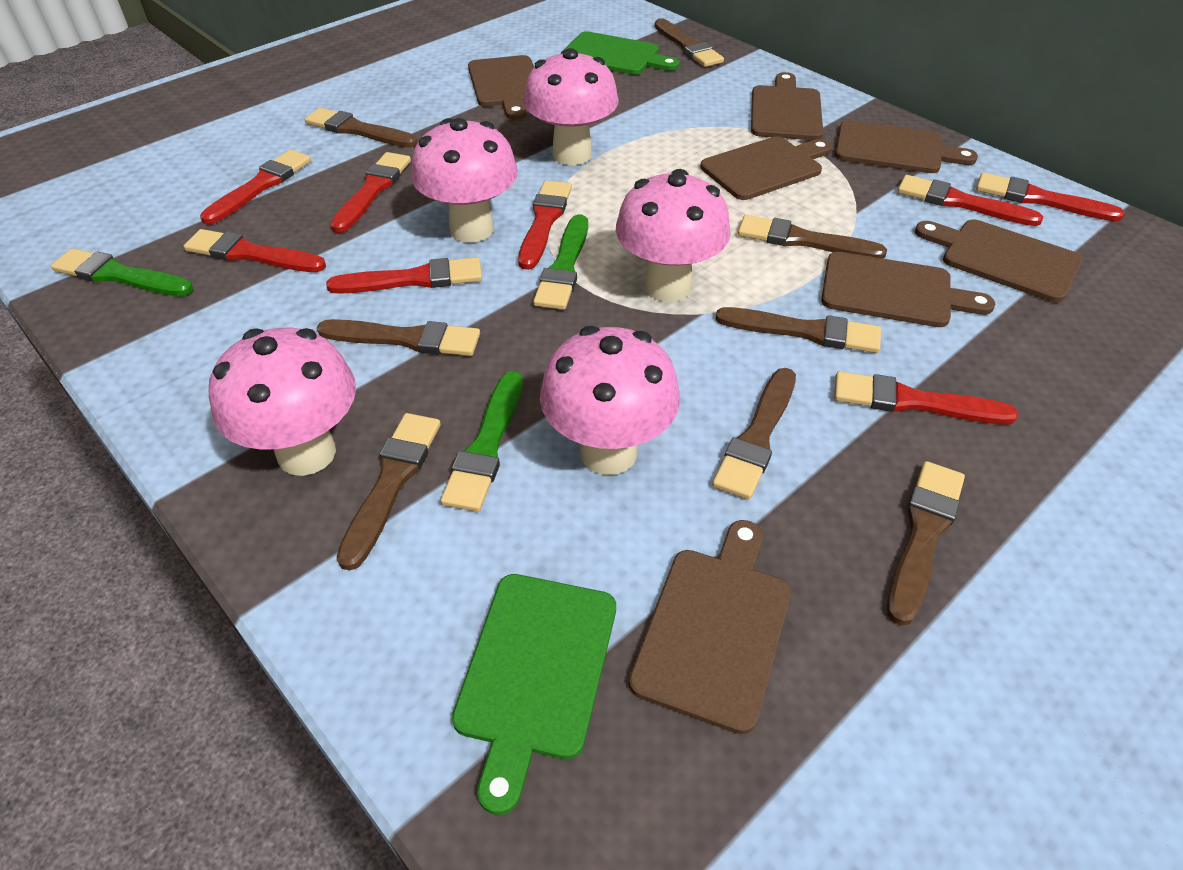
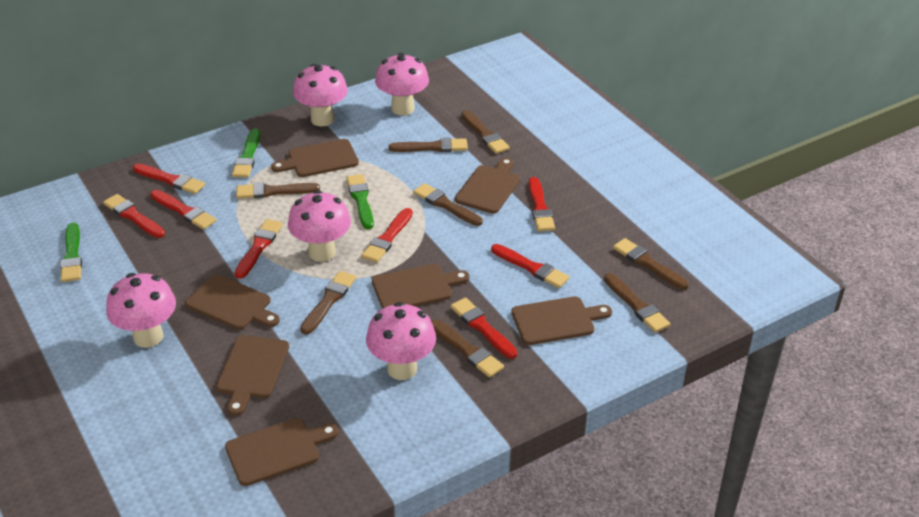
green cutting board: 2 -> 0

